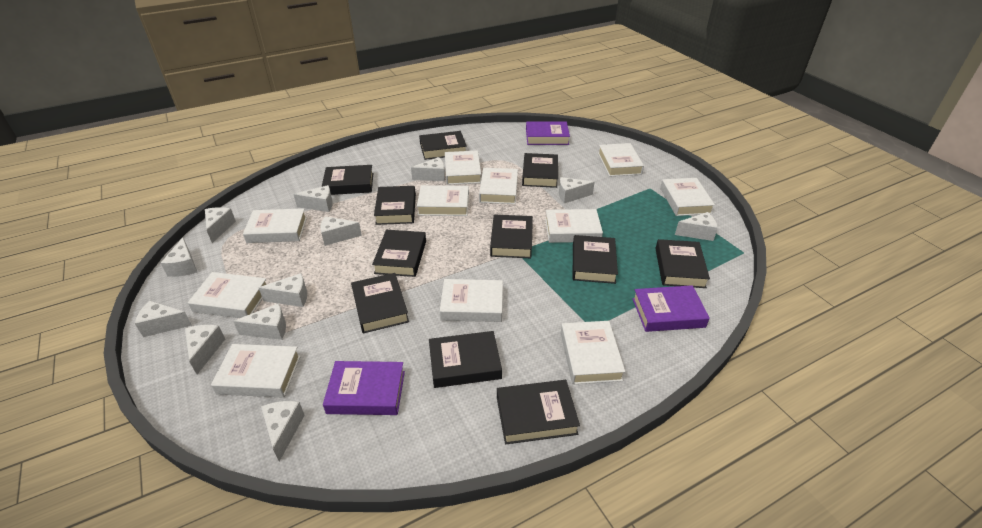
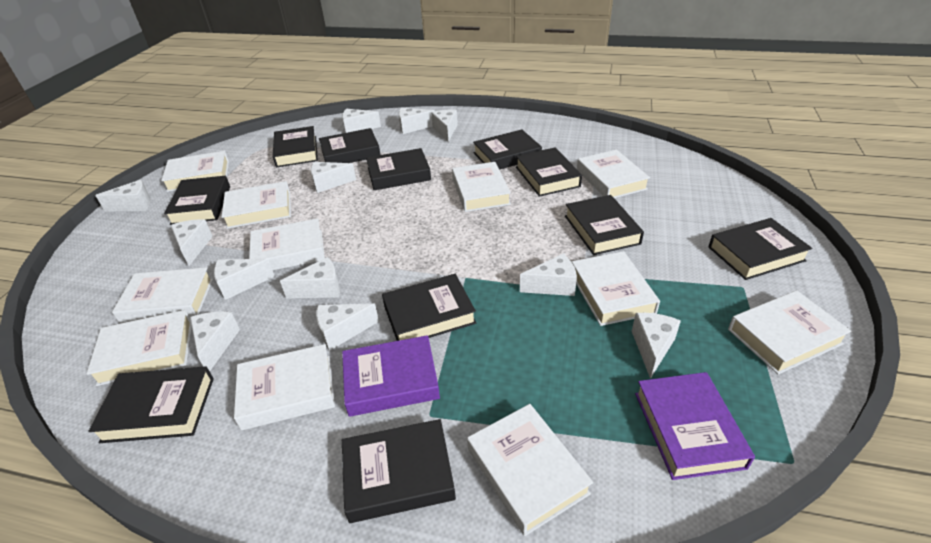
purple book: 3 -> 2

